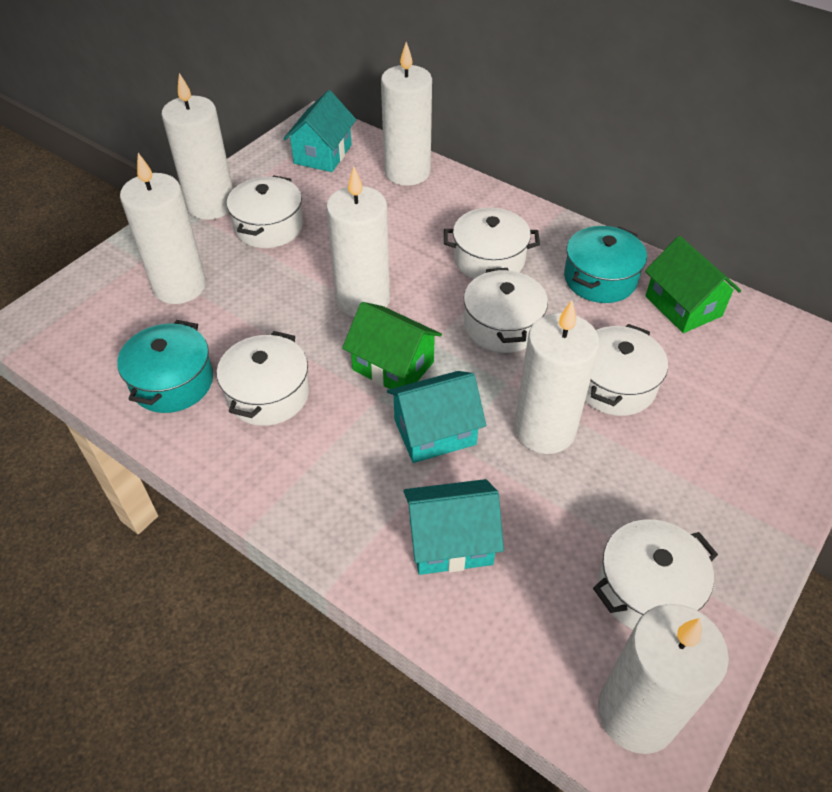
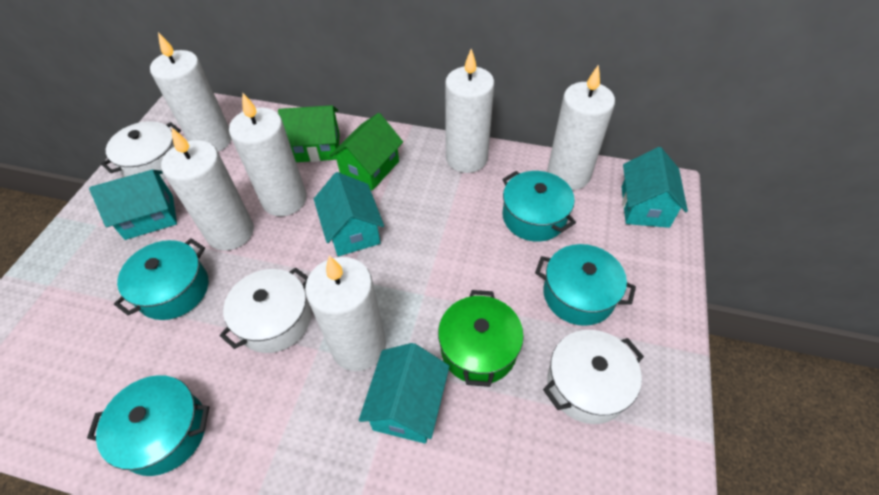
green pot: 0 -> 1
turquoise house: 3 -> 4
turquoise pot: 2 -> 4
white pot: 6 -> 3

